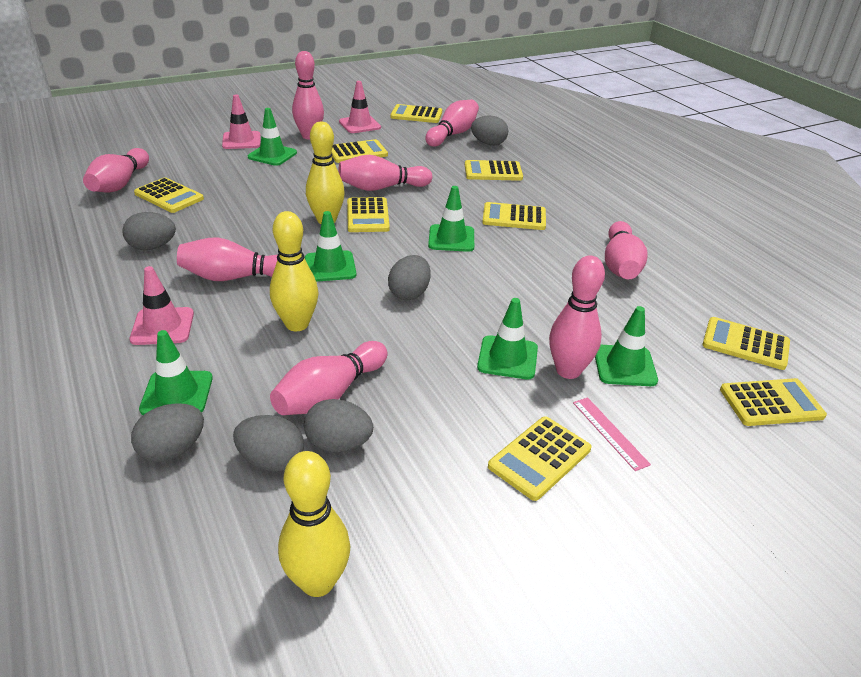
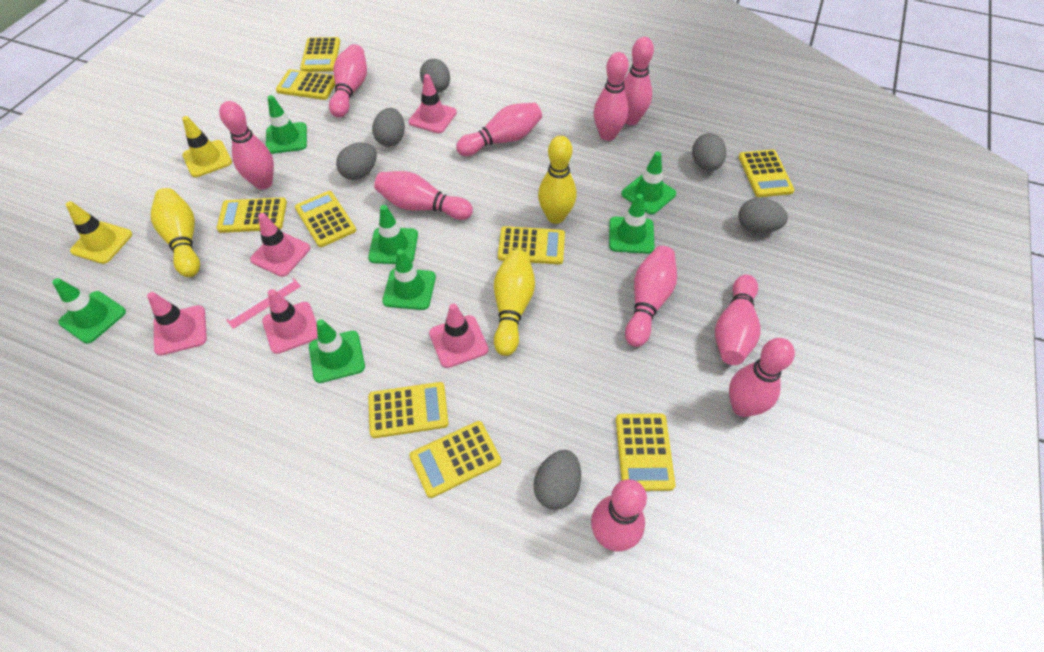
green traffic cone: 6 -> 7
pink bowling pin: 8 -> 10
pink traffic cone: 3 -> 5
yellow traffic cone: 0 -> 2

